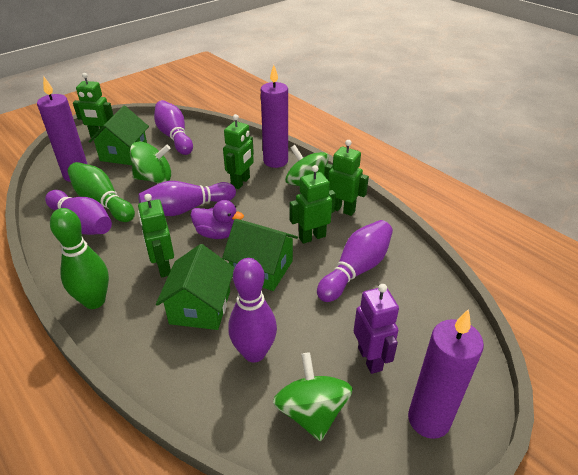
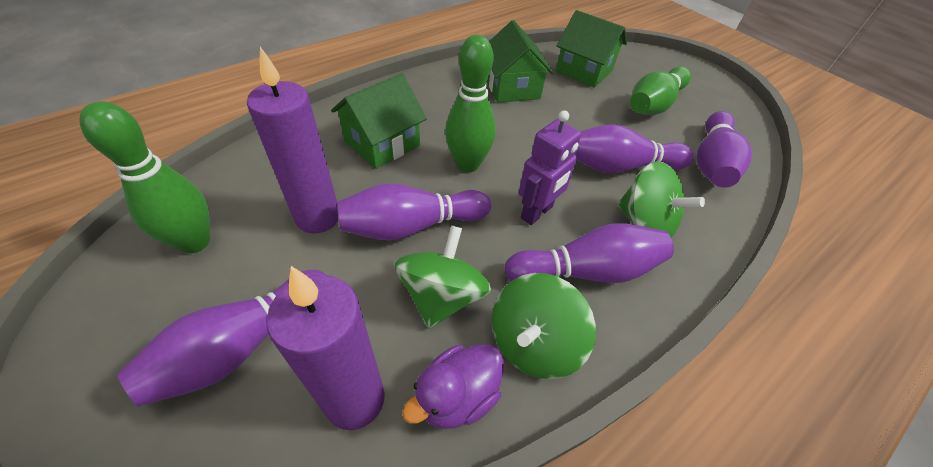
green bowling pin: 2 -> 3
green robot: 5 -> 0
purple candle: 3 -> 2

